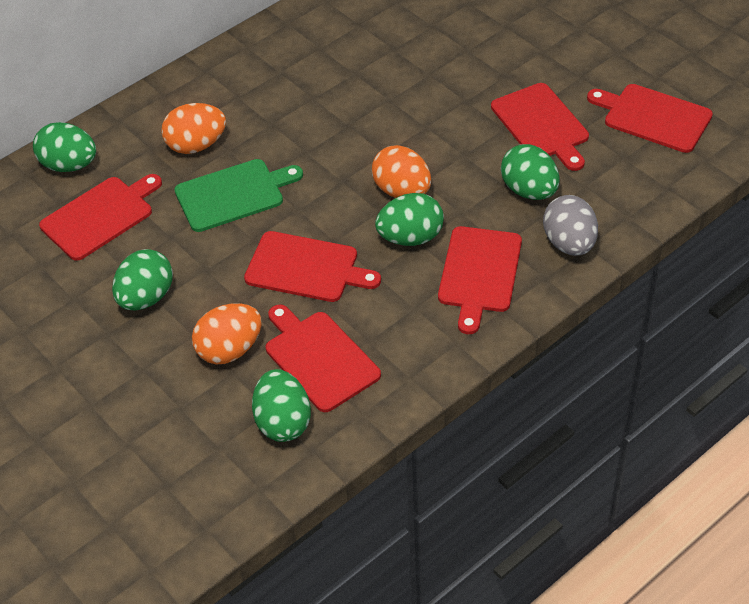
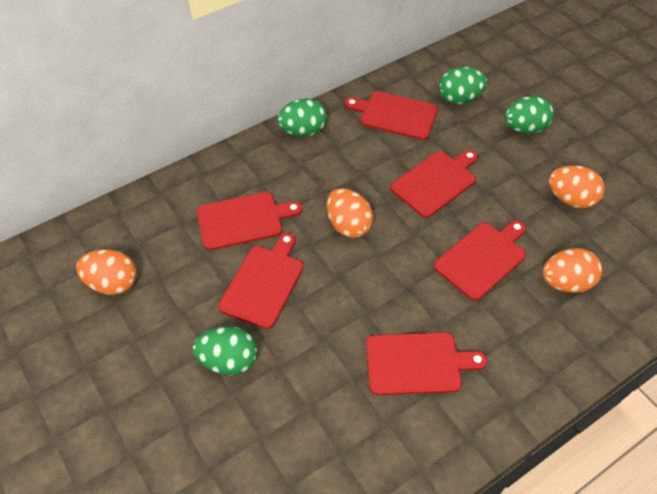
green cutting board: 1 -> 0
green egg: 5 -> 4
grey egg: 1 -> 0
orange egg: 3 -> 4

